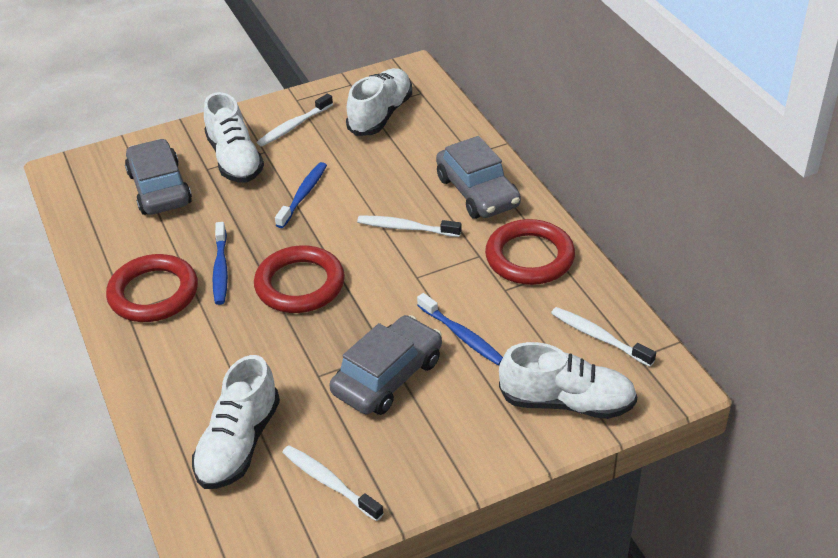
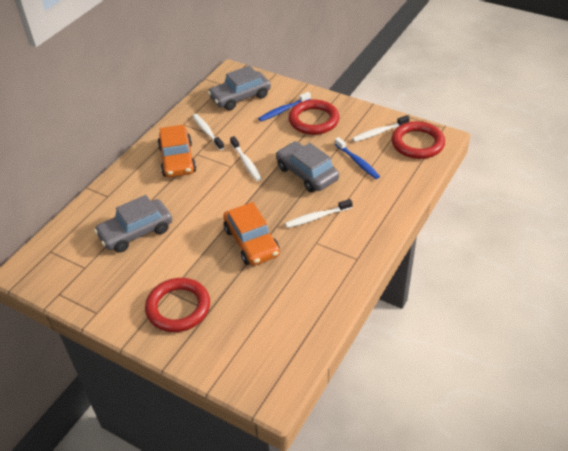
blue toothbrush: 3 -> 2
orange car: 0 -> 2
white shoe: 4 -> 0

